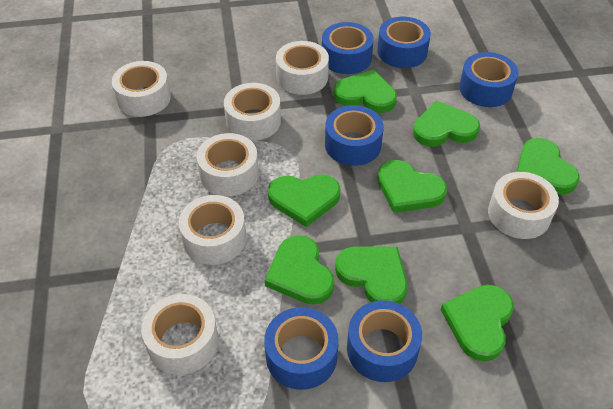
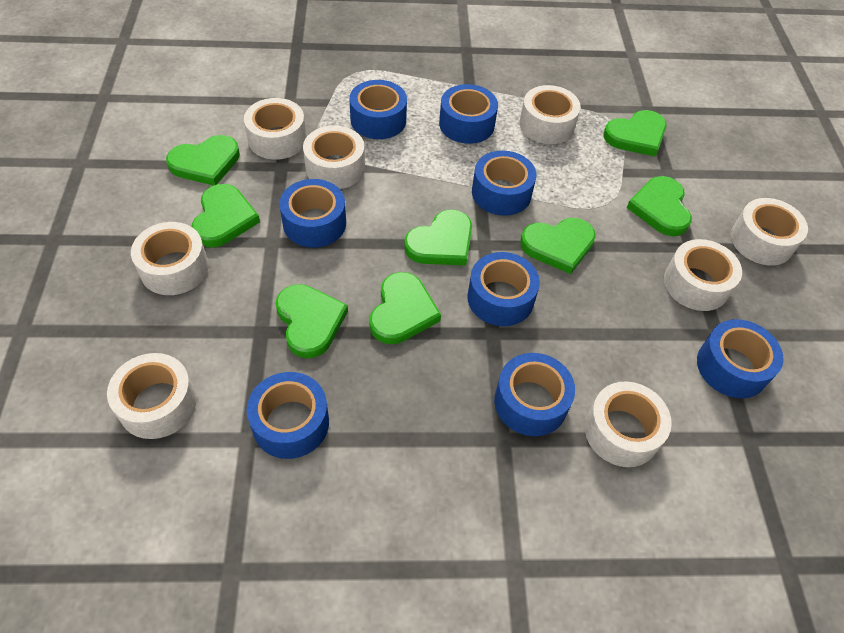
blue tape: 6 -> 8
white tape: 7 -> 8

